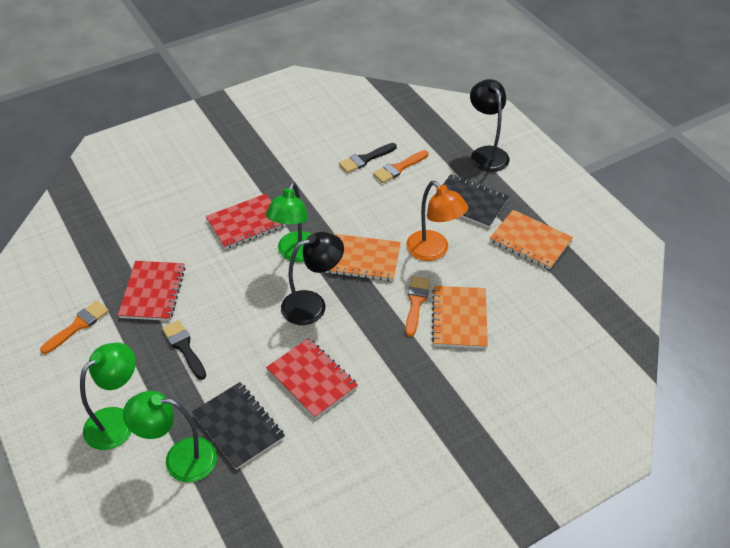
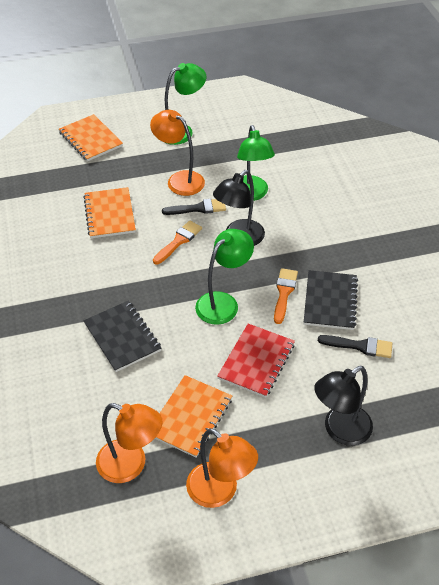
orange brush: 3 -> 2
orange lamp: 1 -> 3
red notebook: 3 -> 1

